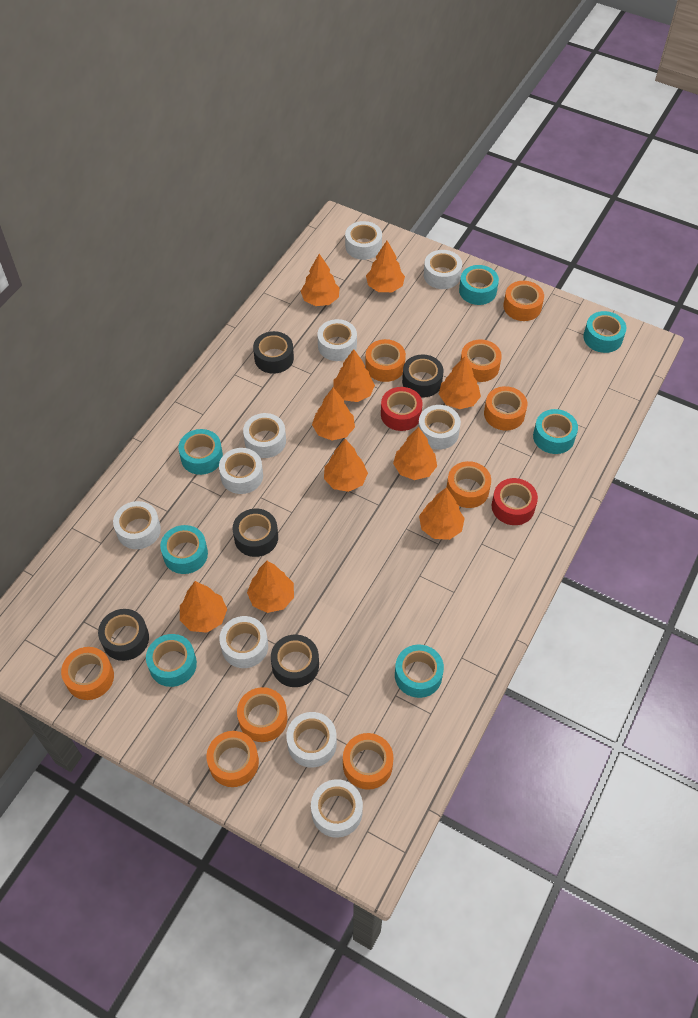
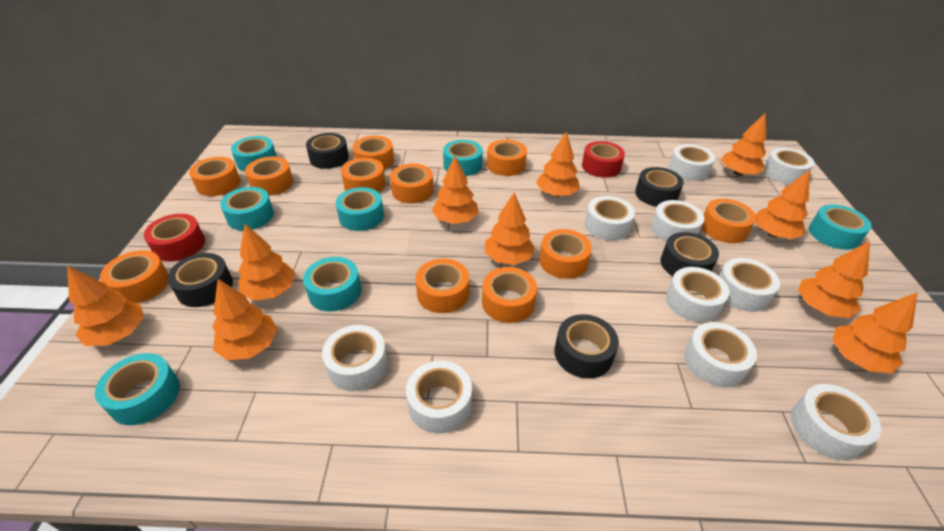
orange tape: 9 -> 11

